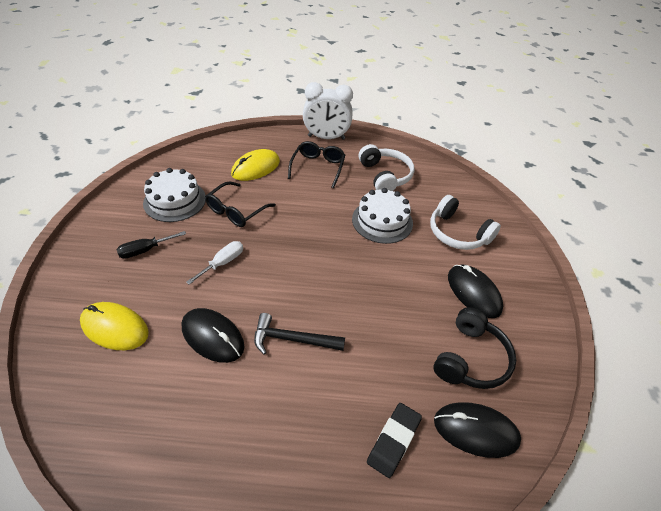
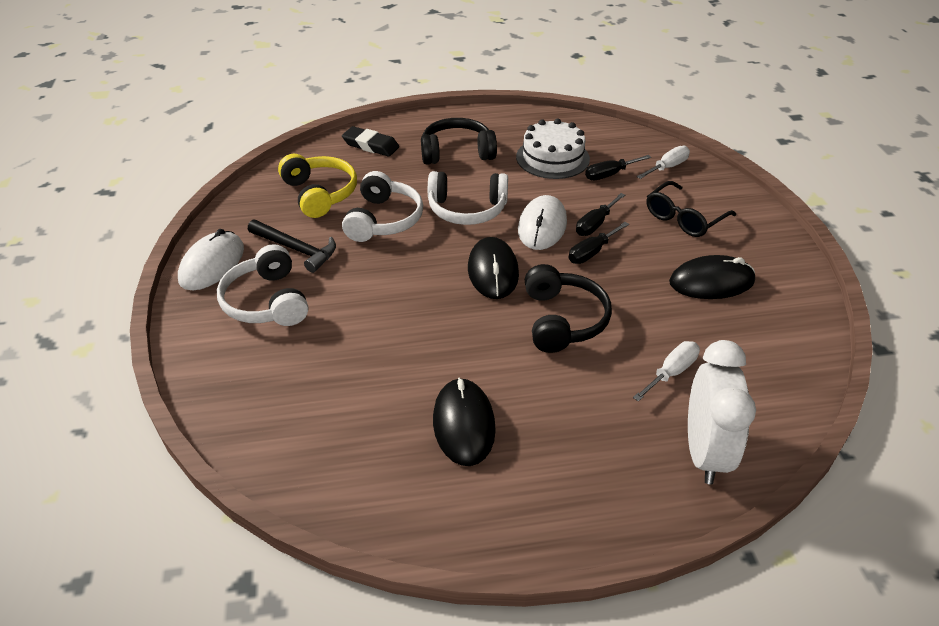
black glasses: 2 -> 1
black headphones: 1 -> 2
black screwdriver: 1 -> 3
white cake: 2 -> 1
white headphones: 2 -> 3
white mouse: 0 -> 2
white screwdriver: 1 -> 2
yellow headphones: 0 -> 1
yellow mouse: 2 -> 0

